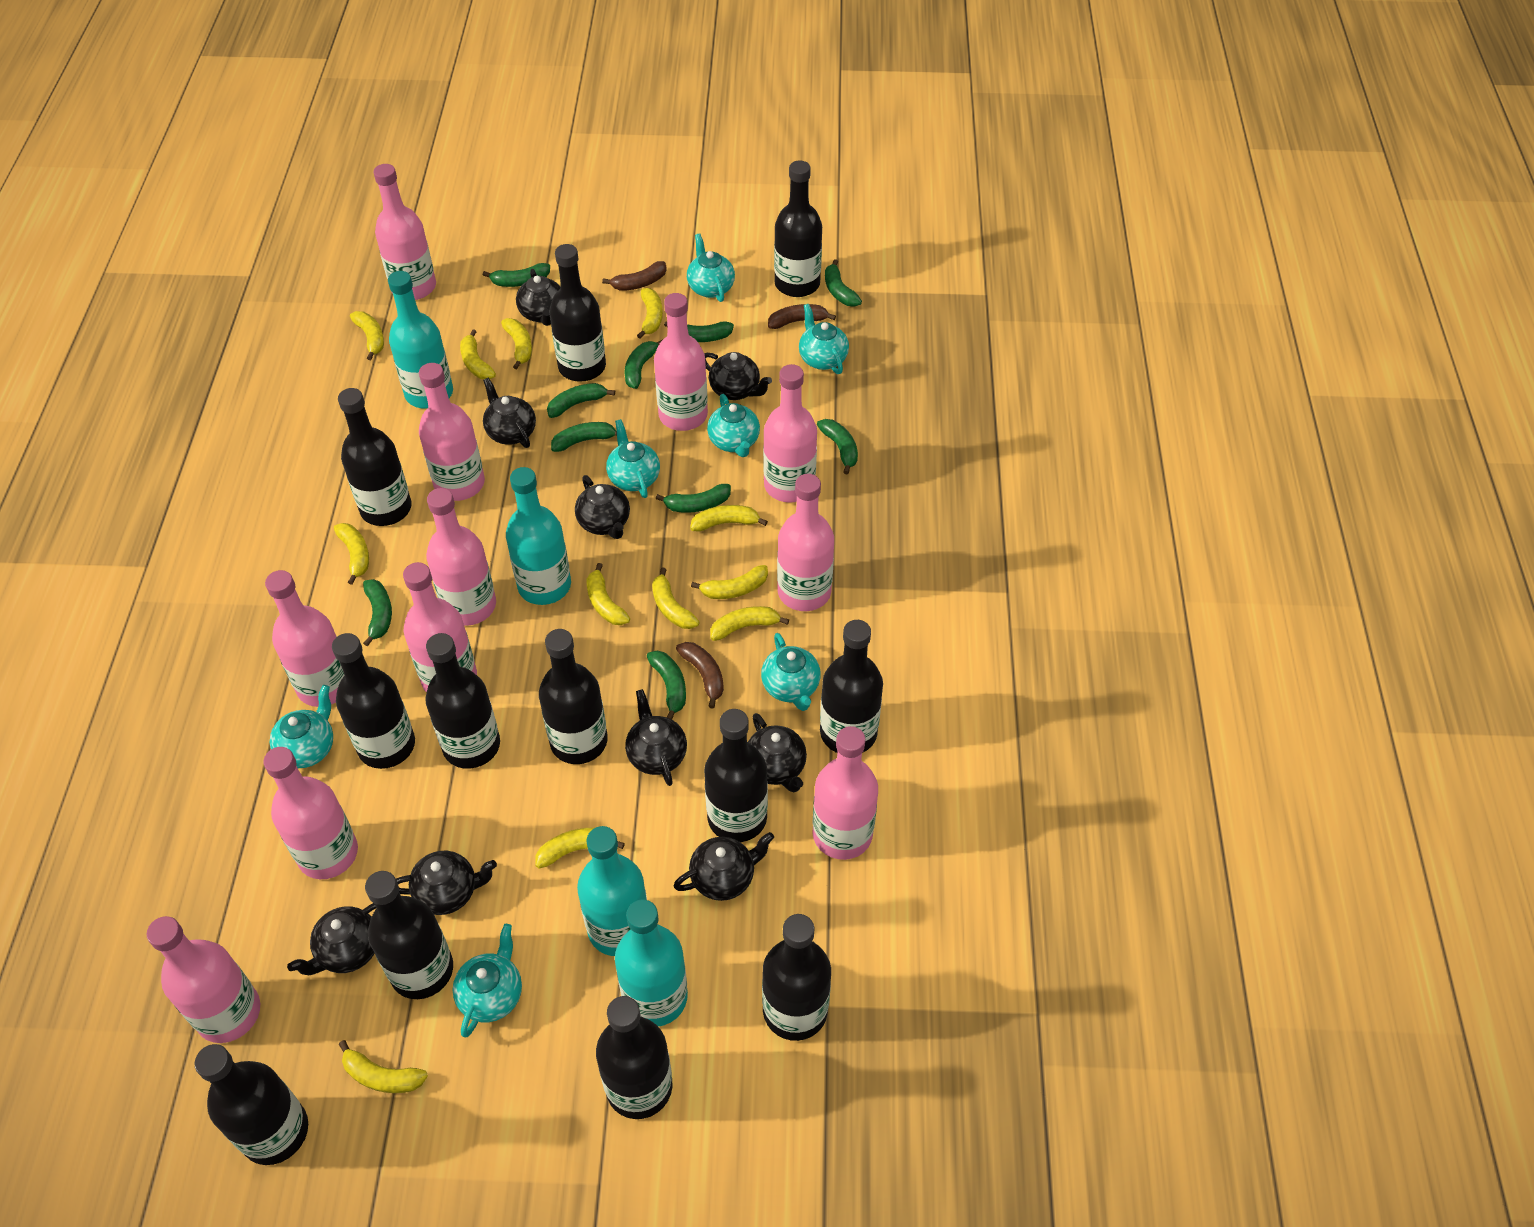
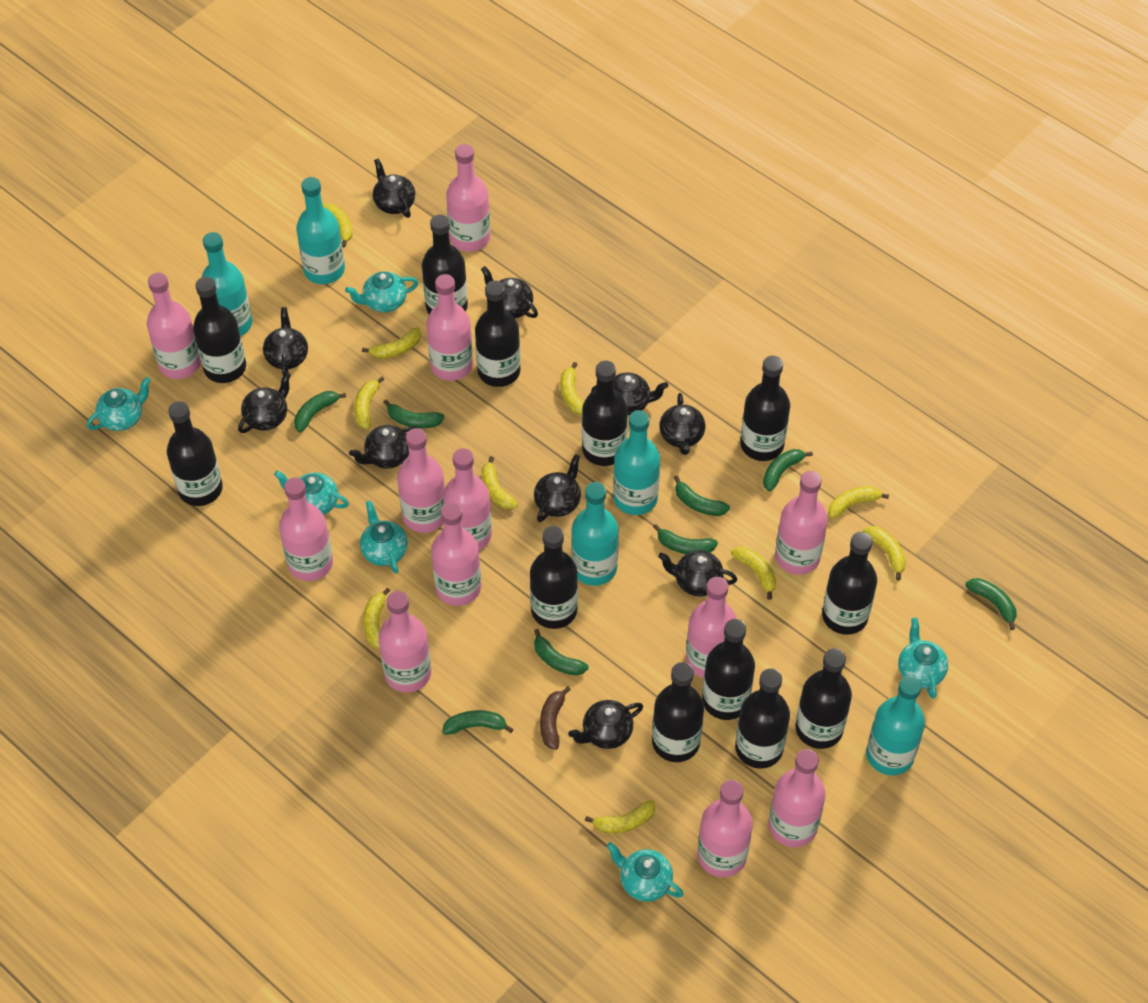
black teapot: 9 -> 10
brown banana: 3 -> 1
green banana: 10 -> 8
pink bottle: 11 -> 12
turquoise bottle: 4 -> 5
turquoise teapot: 7 -> 6
yellow banana: 12 -> 10

